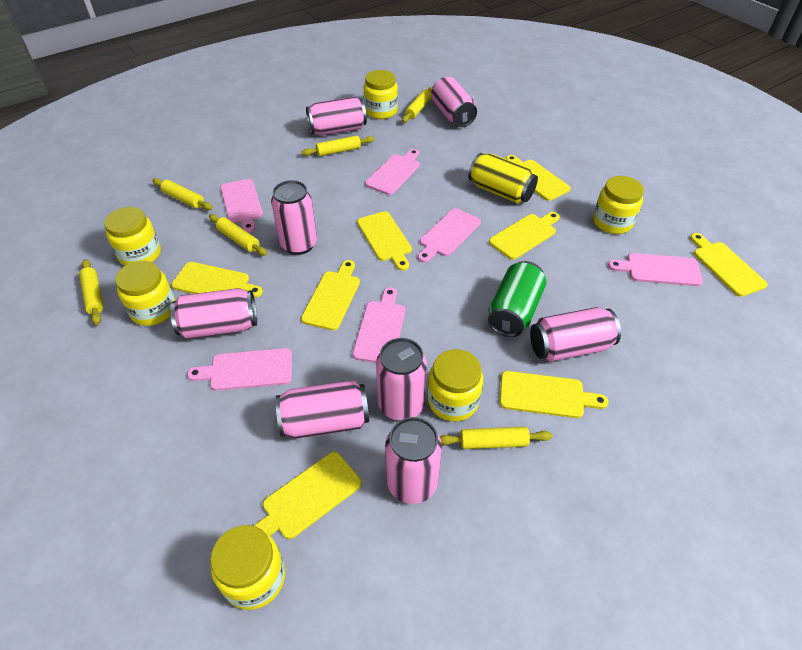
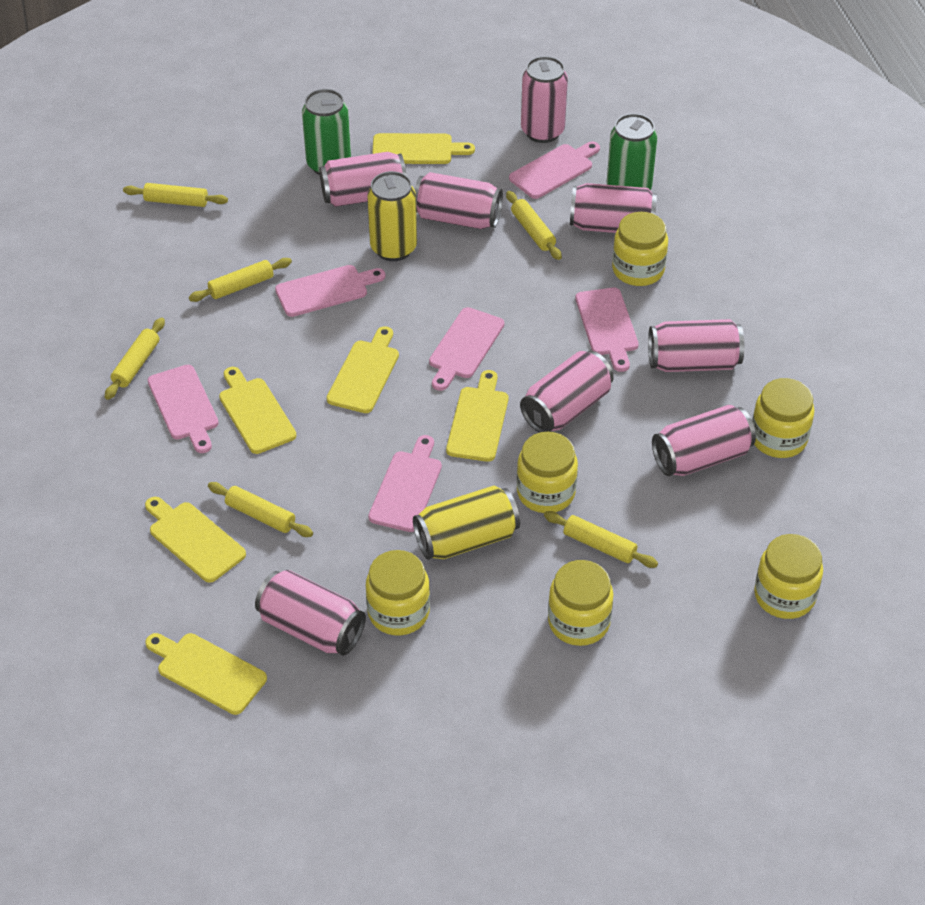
green can: 1 -> 2
yellow can: 1 -> 2
yellow cutting board: 8 -> 6

